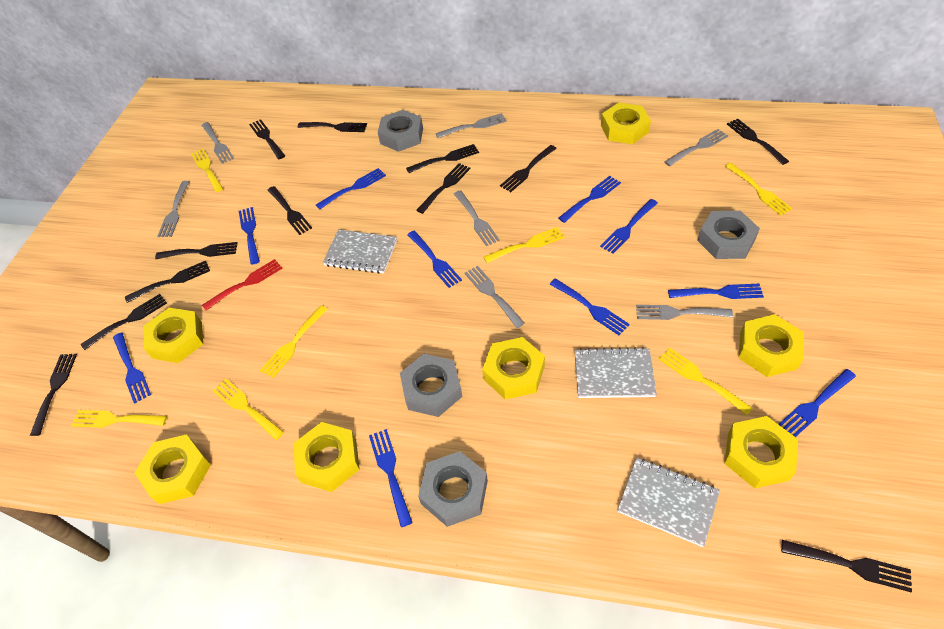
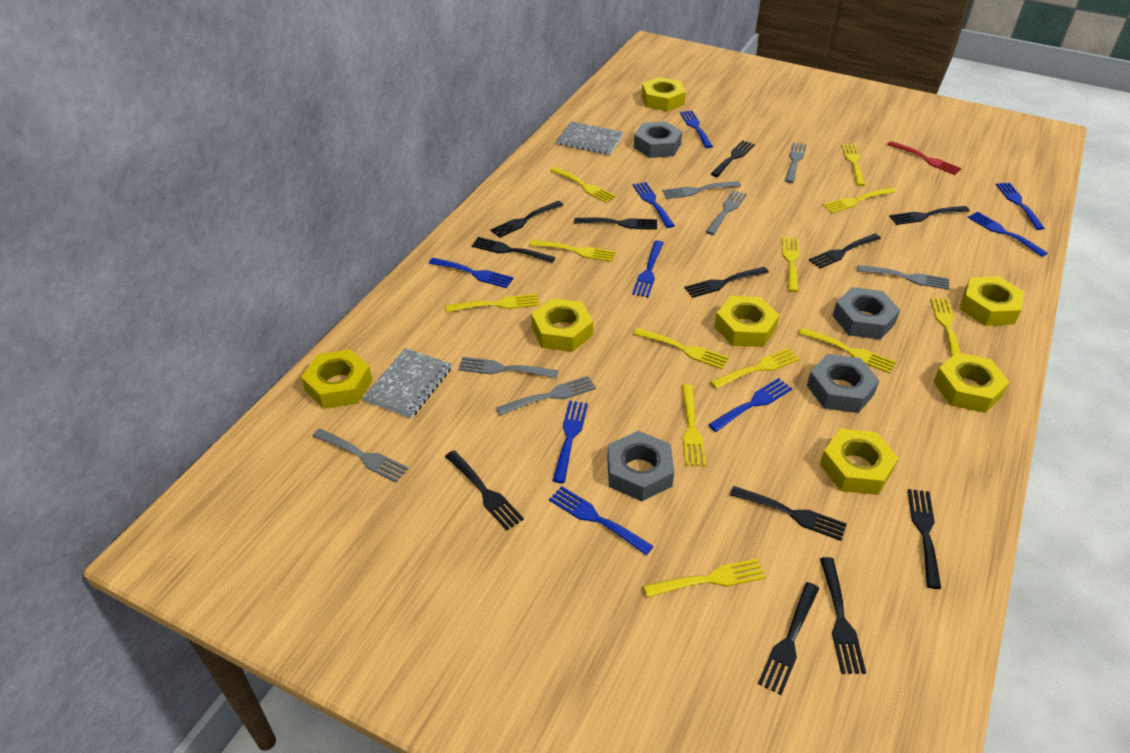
blue fork: 10 -> 9
grey notebook: 3 -> 2
yellow fork: 7 -> 12

